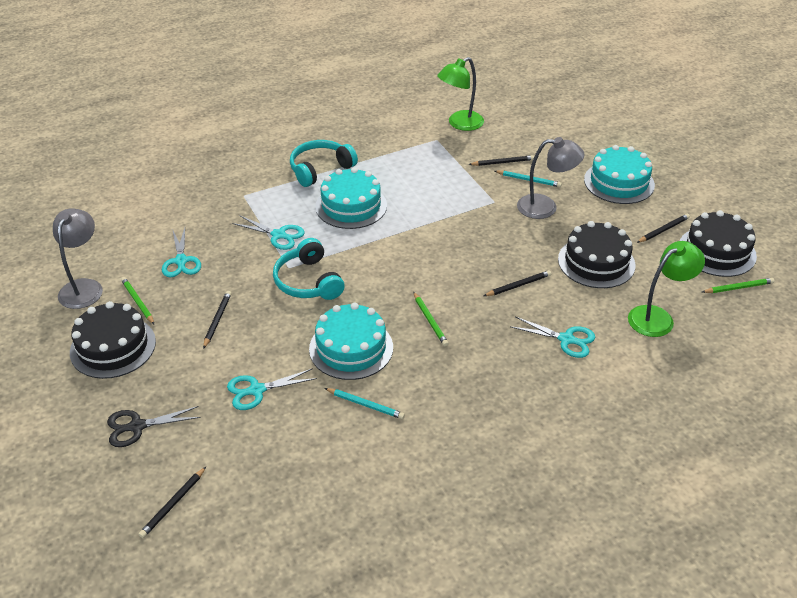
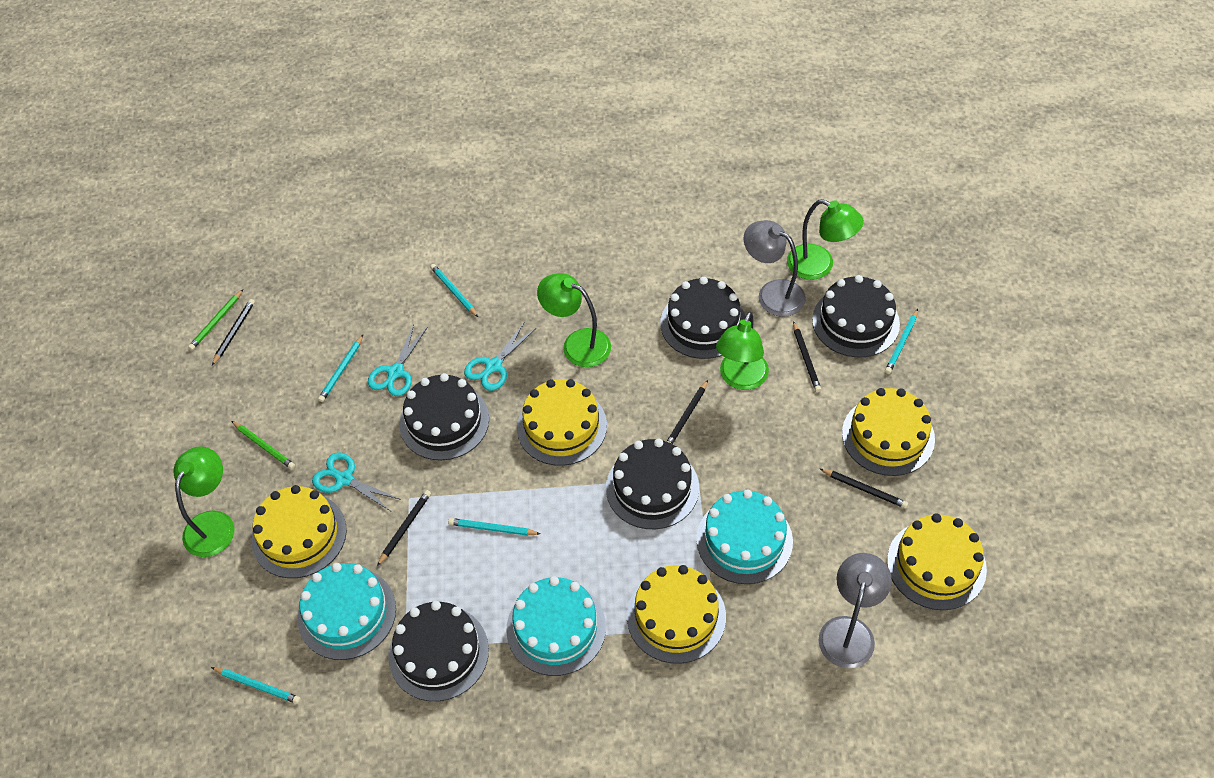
black cake: 3 -> 5
black scissors: 1 -> 0
green lamp: 2 -> 4
green pencil: 3 -> 2
turquoise headphones: 2 -> 0
turquoise pencil: 2 -> 5
turquoise scissors: 4 -> 3
yellow cake: 0 -> 5

